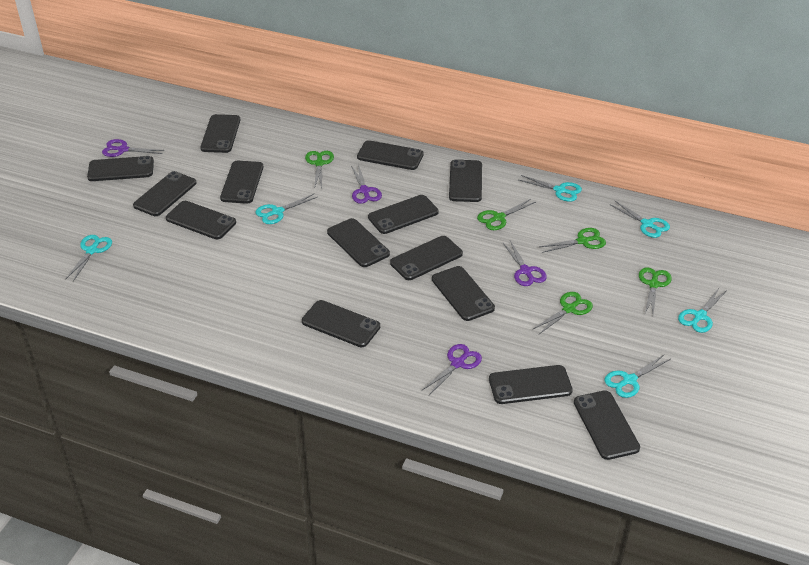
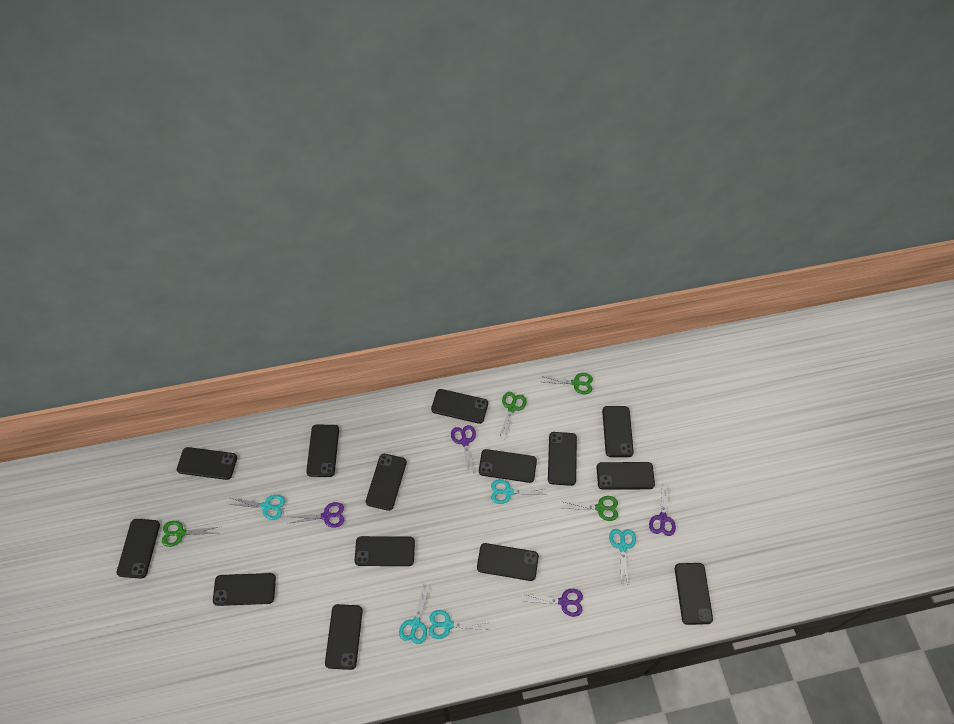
green scissors: 5 -> 4
turquoise scissors: 6 -> 5

